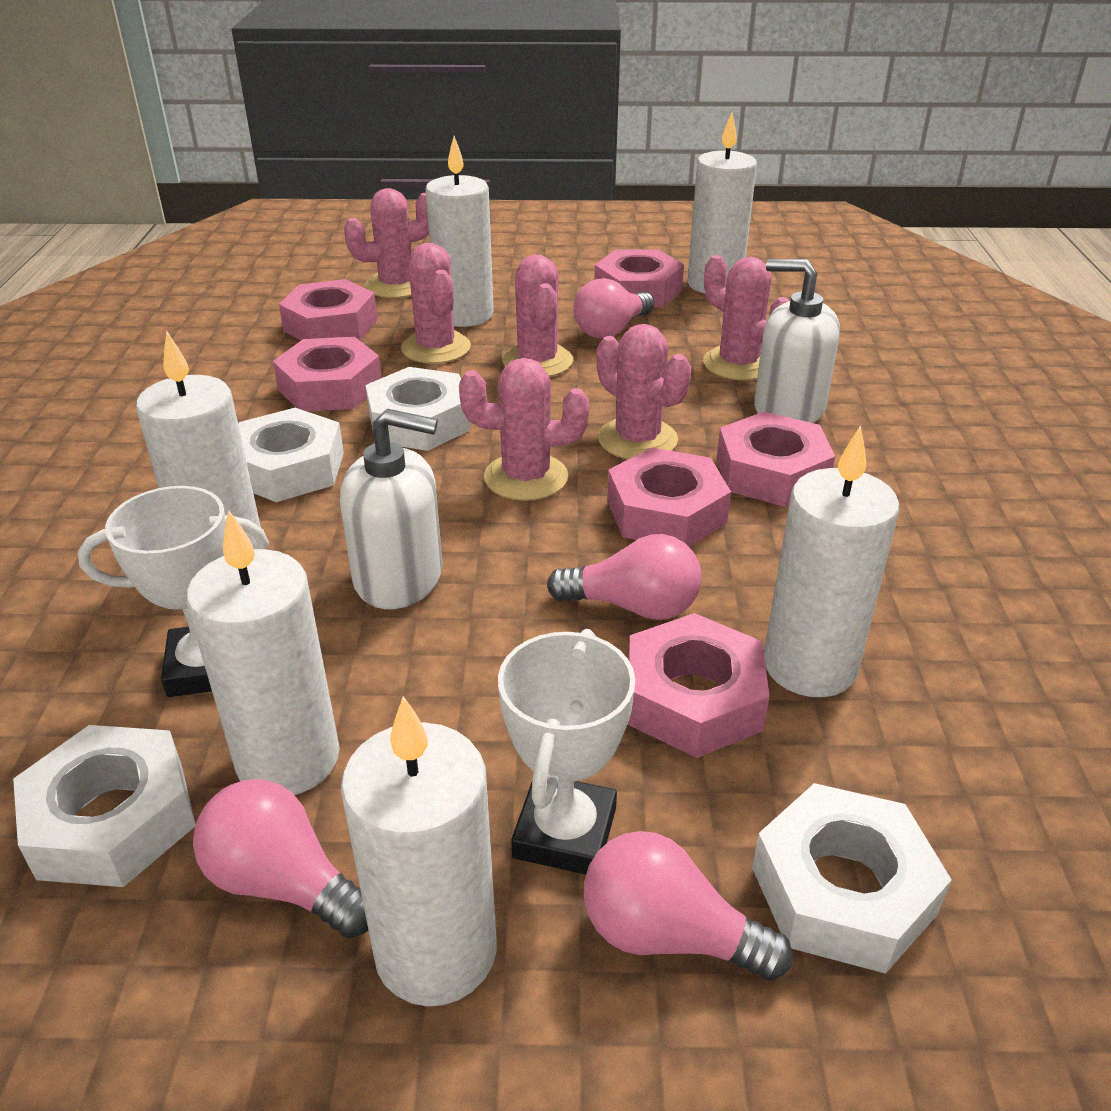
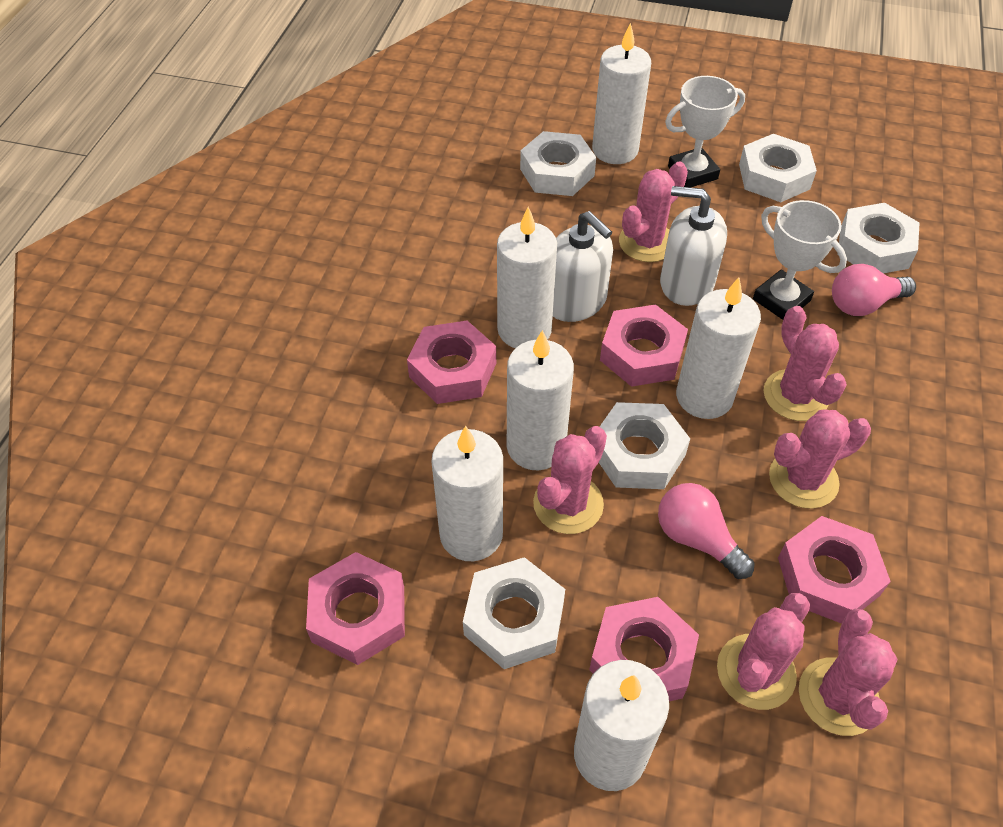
pink light bulb: 4 -> 2
pink nut: 6 -> 5
white nut: 4 -> 5

